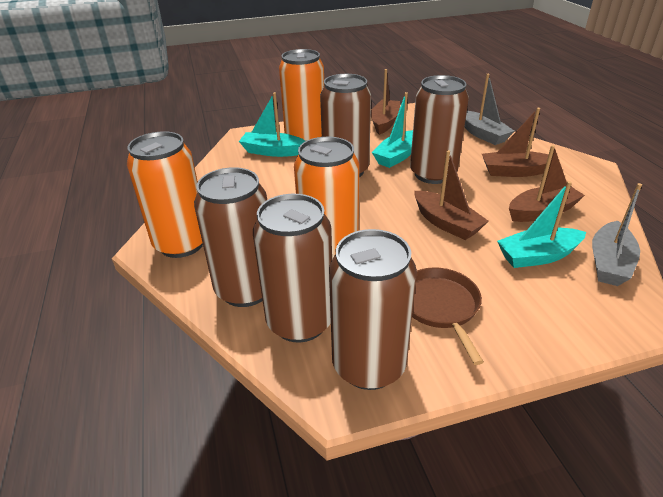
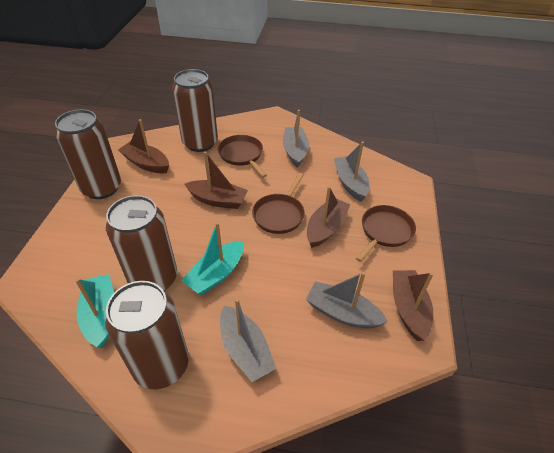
brown can: 5 -> 4
brown pan: 1 -> 3
grey boat: 2 -> 4
orange can: 3 -> 0
turquoise boat: 3 -> 2

